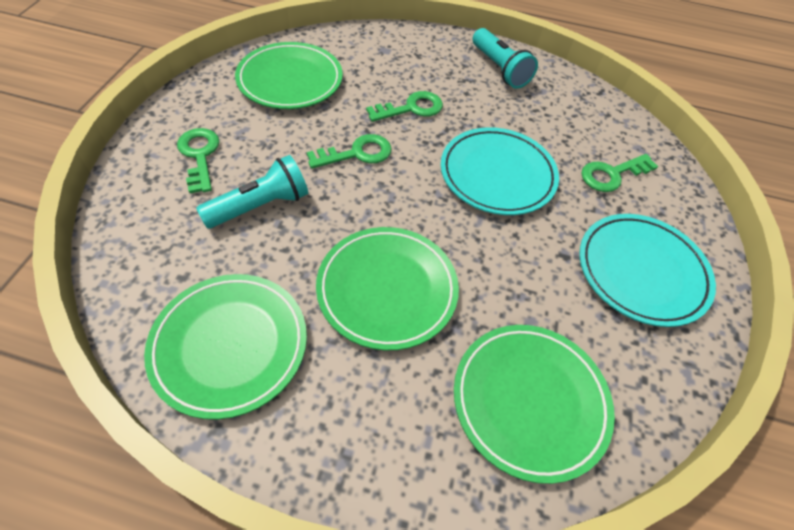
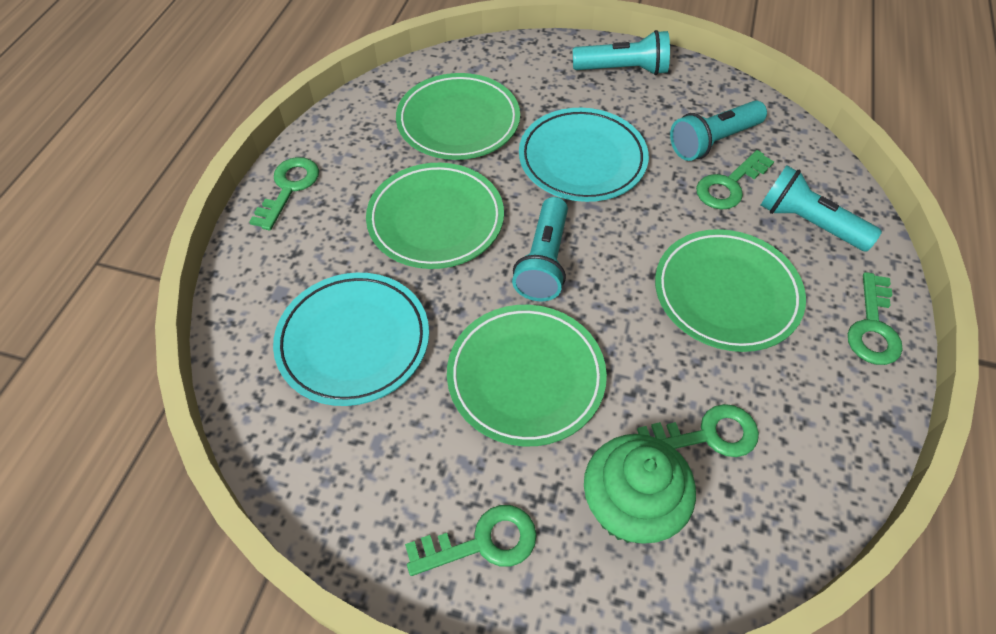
green cupcake: 0 -> 1
green key: 4 -> 5
turquoise flashlight: 2 -> 4

